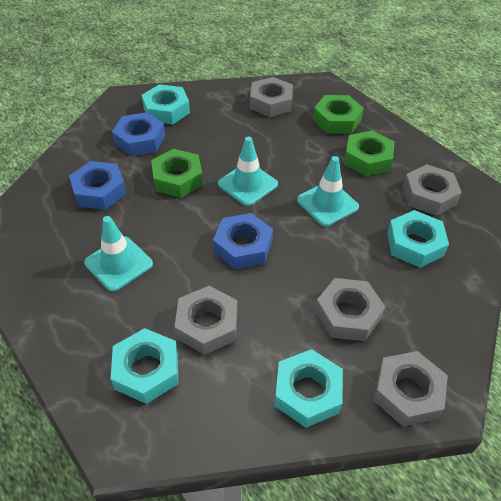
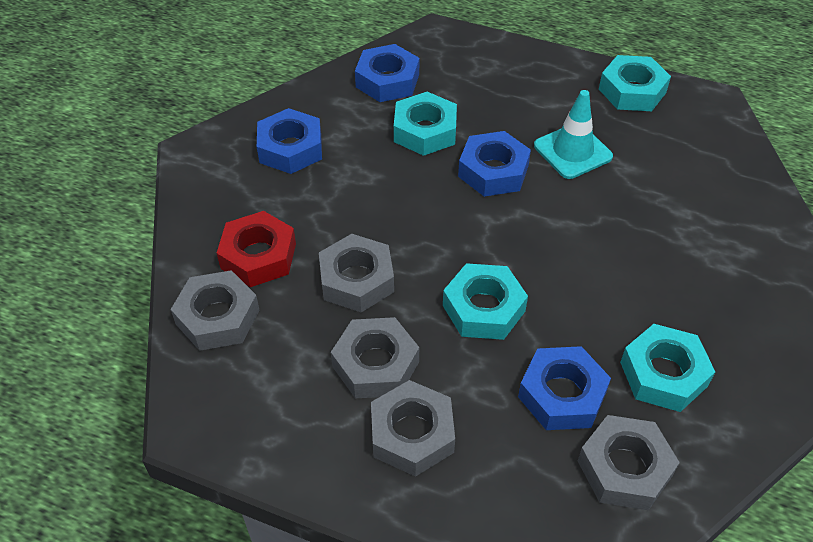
blue nut: 3 -> 4
green nut: 3 -> 0
red nut: 0 -> 1
turquoise traffic cone: 3 -> 1

